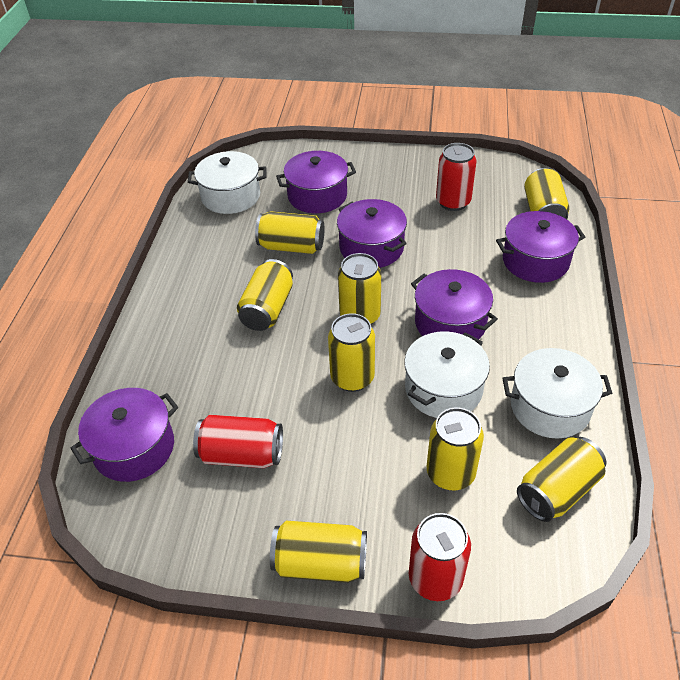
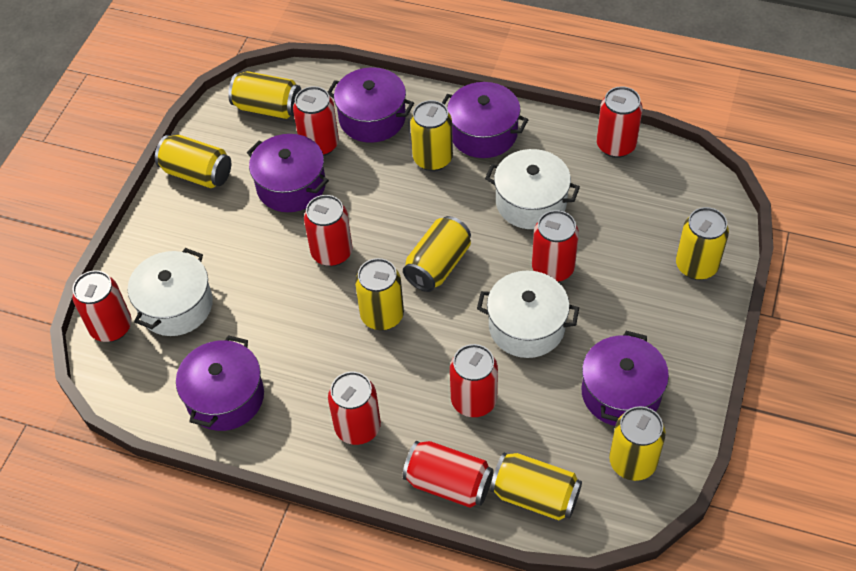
red can: 3 -> 8

